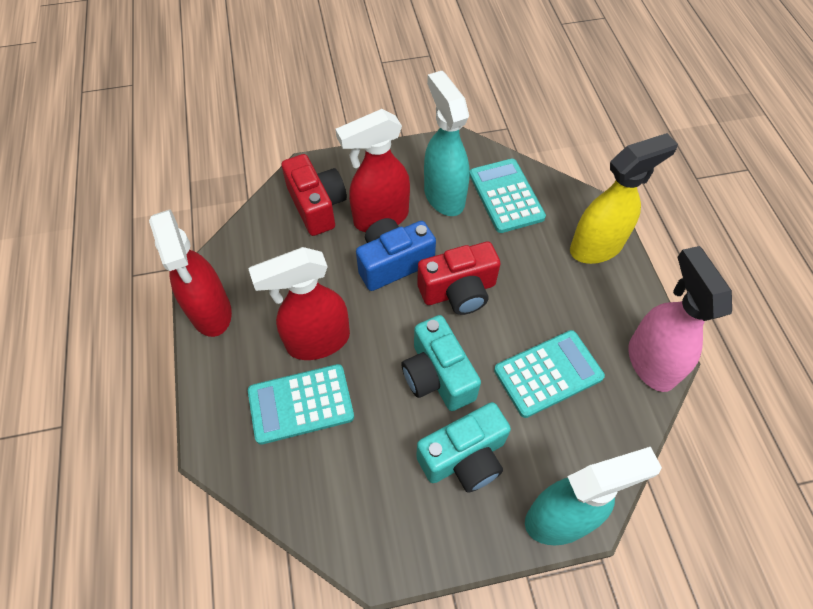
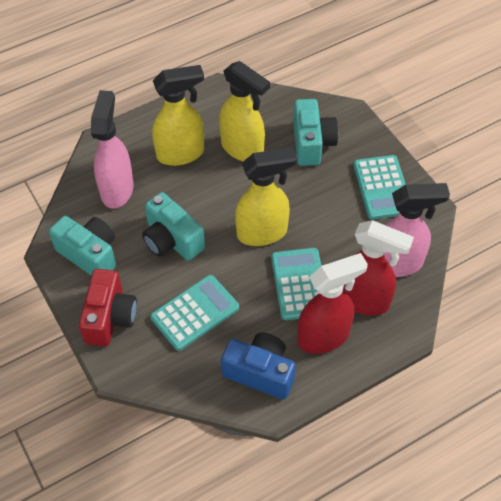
pink spray bottle: 1 -> 2
red camera: 2 -> 1
red spray bottle: 3 -> 2
turquoise camera: 2 -> 3
turquoise spray bottle: 2 -> 0
yellow spray bottle: 1 -> 3

